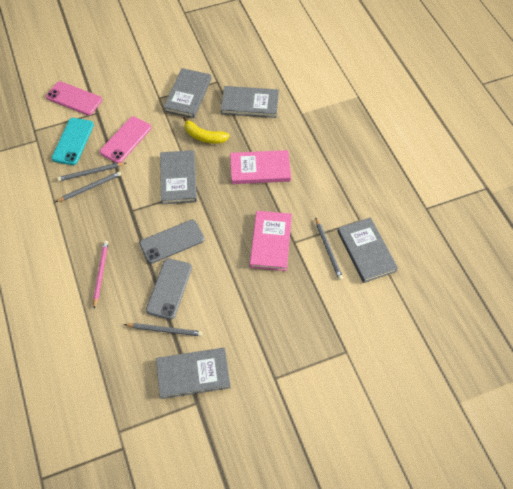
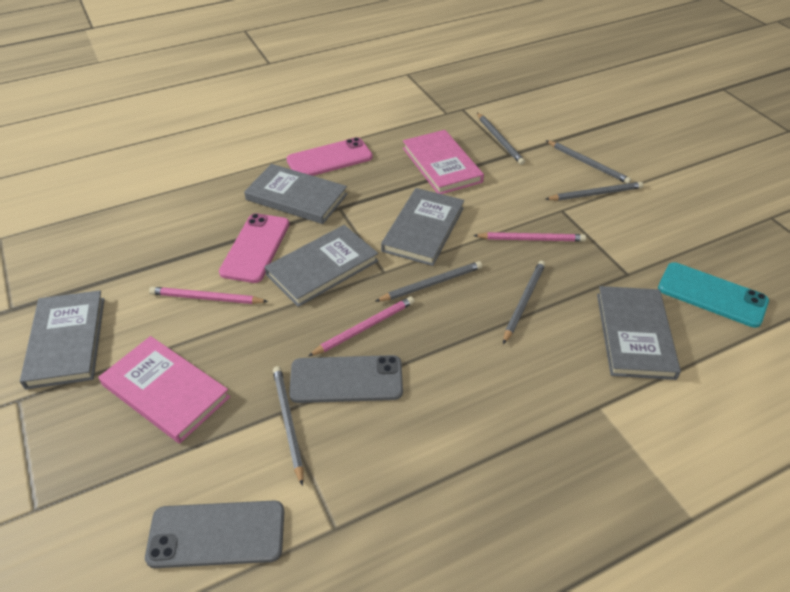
grey pencil: 4 -> 6
pink pencil: 1 -> 3
yellow banana: 1 -> 0

